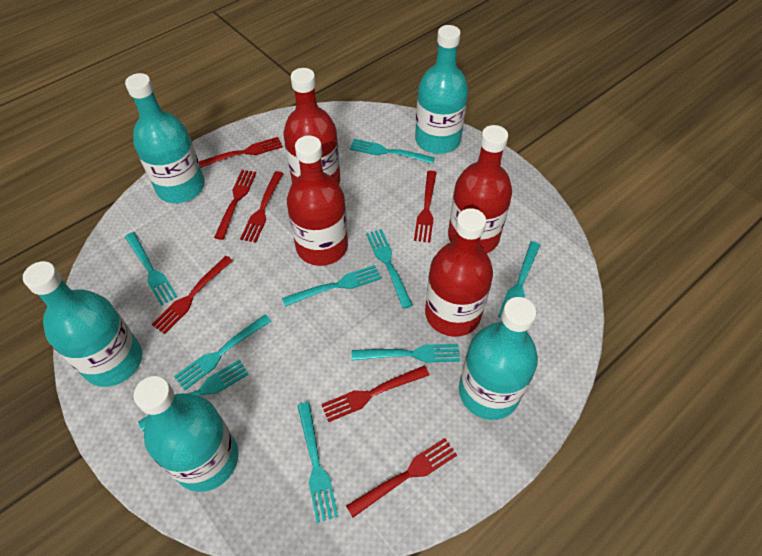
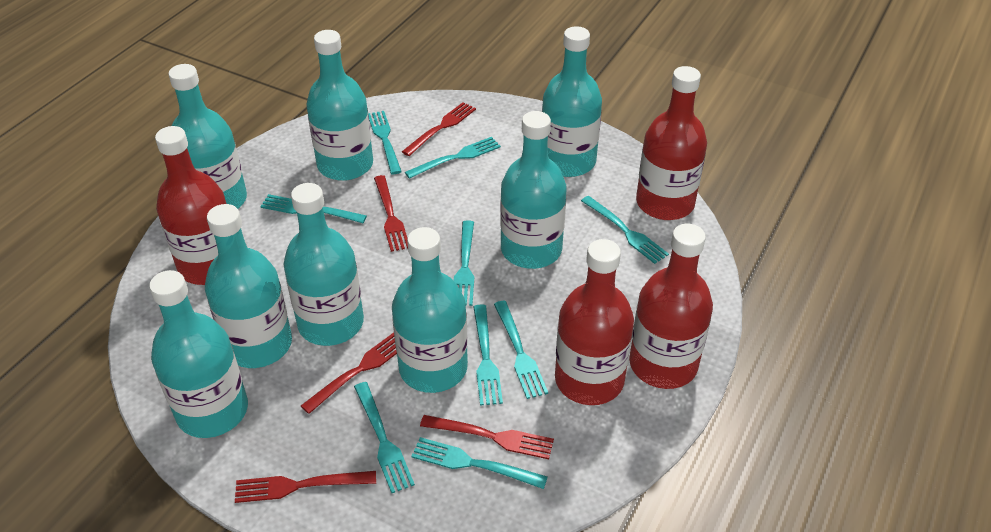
red fork: 7 -> 5
turquoise bottle: 5 -> 8

